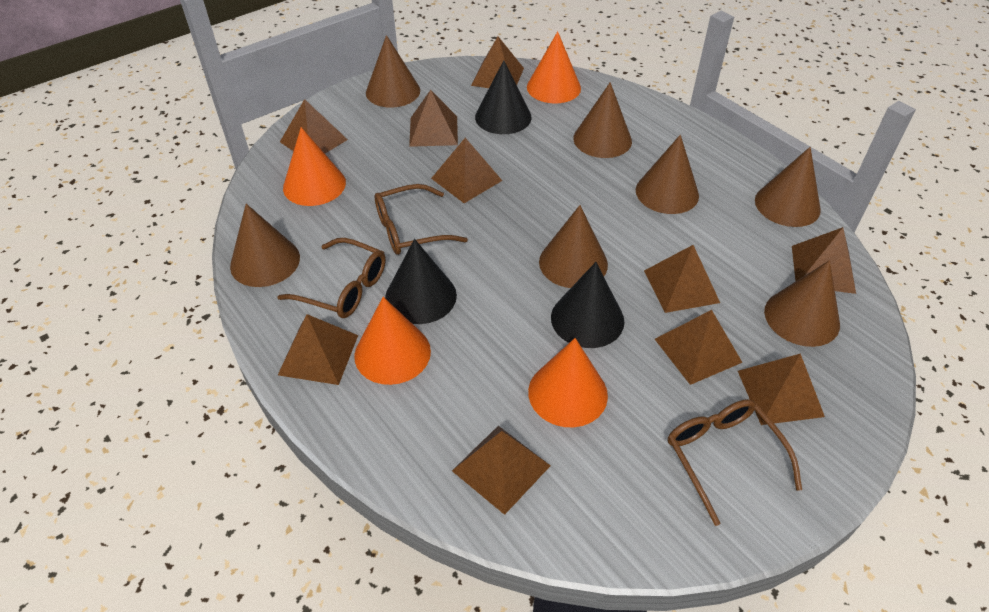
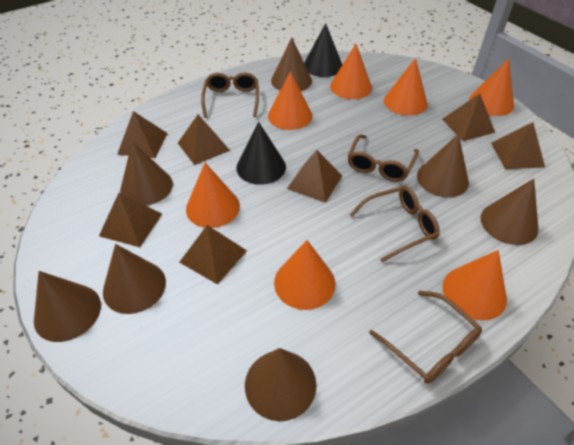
black cone: 3 -> 2
brown glasses: 3 -> 4
brown pyramid: 10 -> 7
orange cone: 4 -> 7

